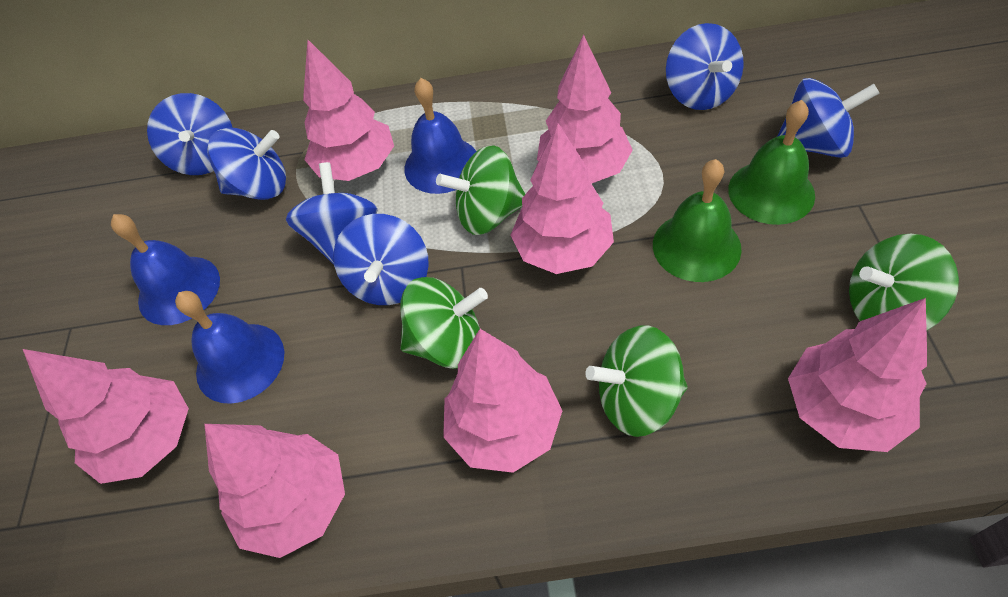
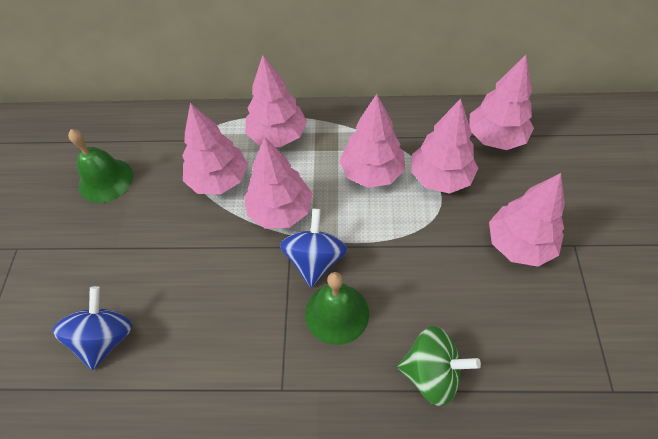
blue bell: 3 -> 0
blue spinning top: 6 -> 2
green spinning top: 4 -> 1

